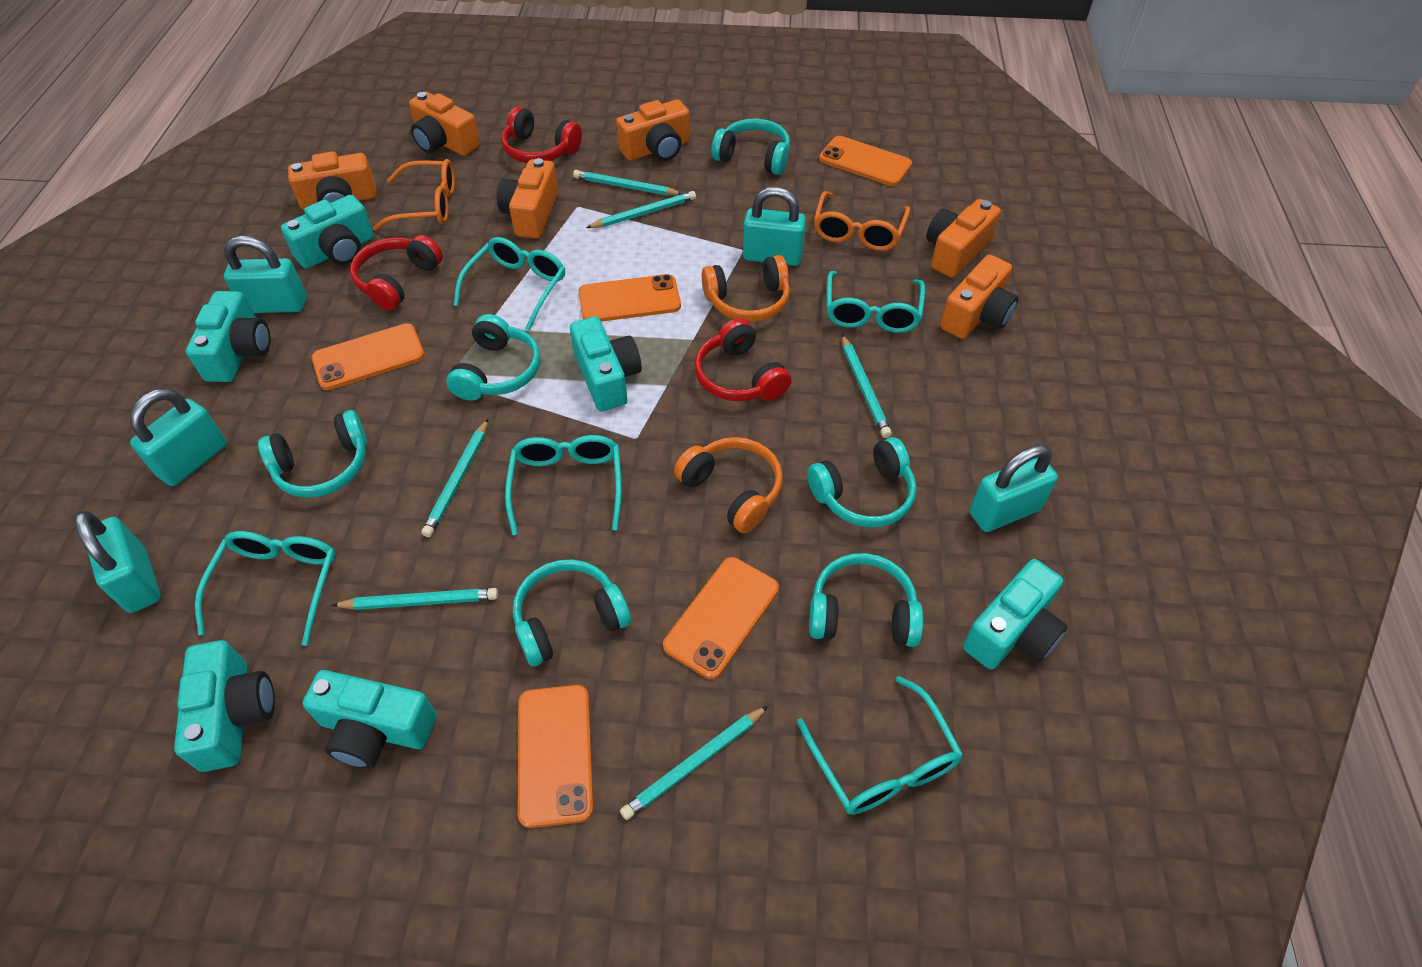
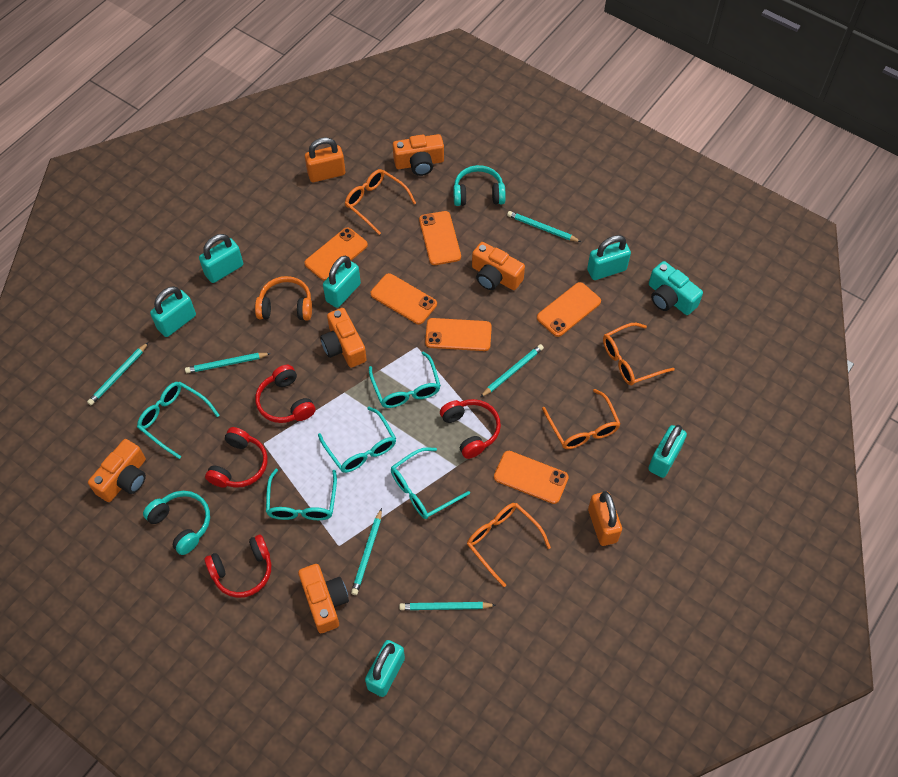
orange camera: 6 -> 5
orange glasses: 2 -> 4
orange headphones: 2 -> 1
orange padlock: 0 -> 2
orange phone: 5 -> 6
red headphones: 3 -> 4
turquoise camera: 6 -> 1
turquoise headphones: 6 -> 2
turquoise padlock: 5 -> 6

